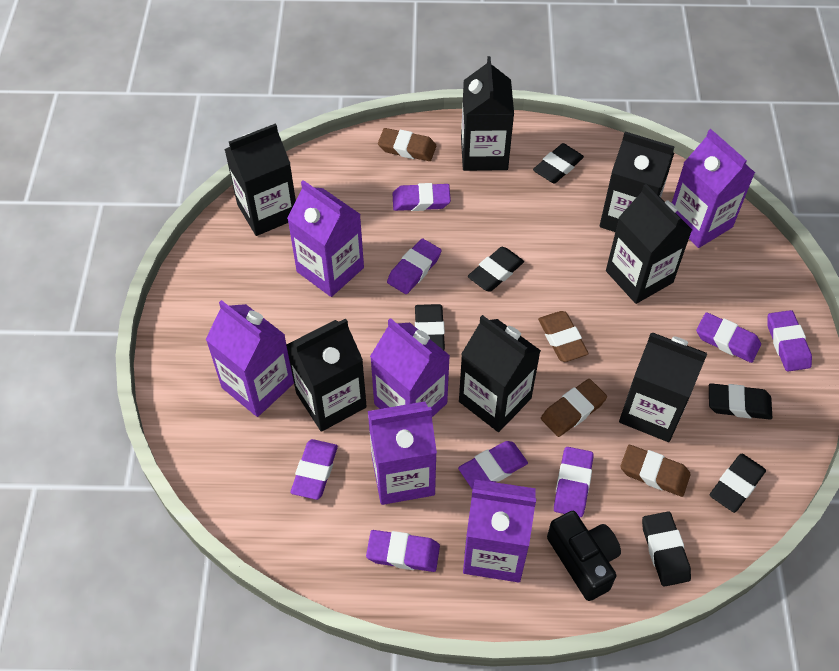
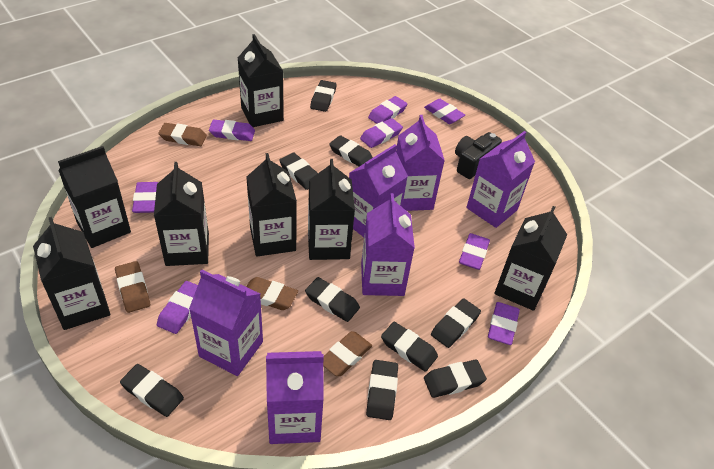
black eraser: 6 -> 9

